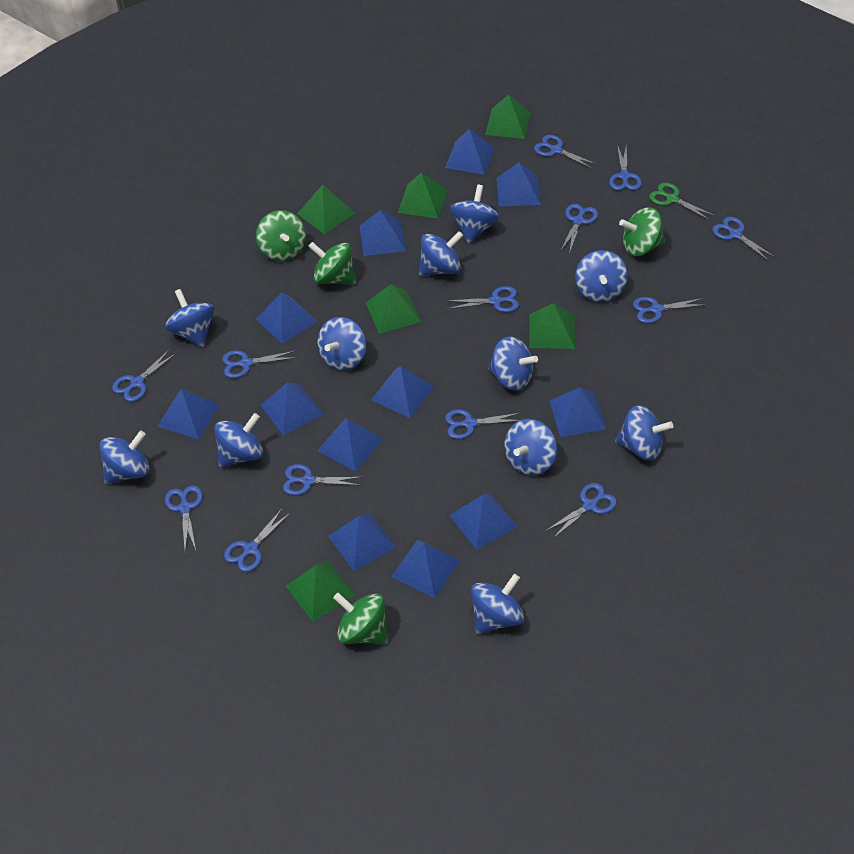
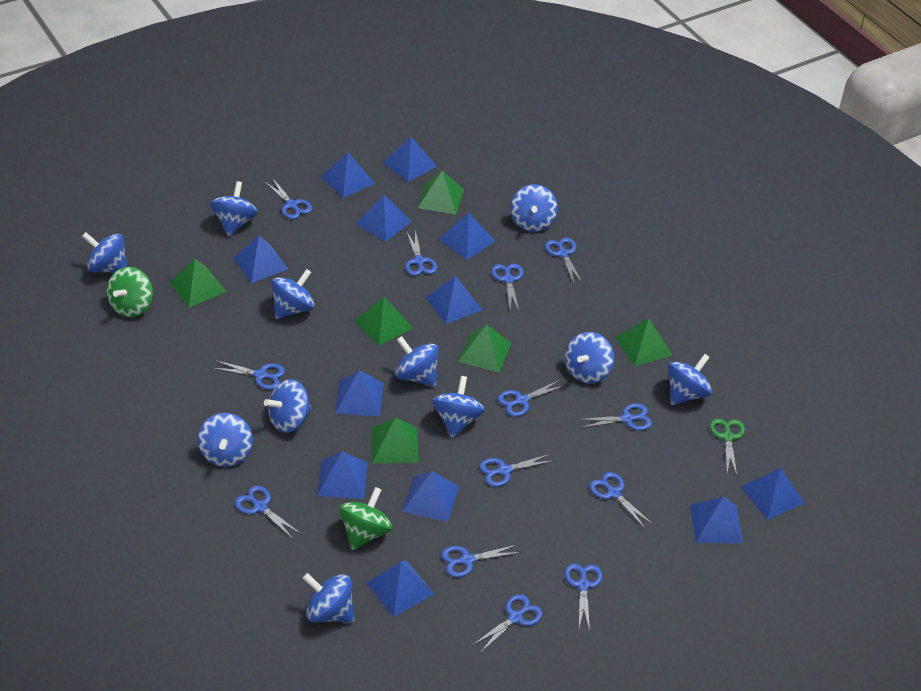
green spinning top: 4 -> 2

